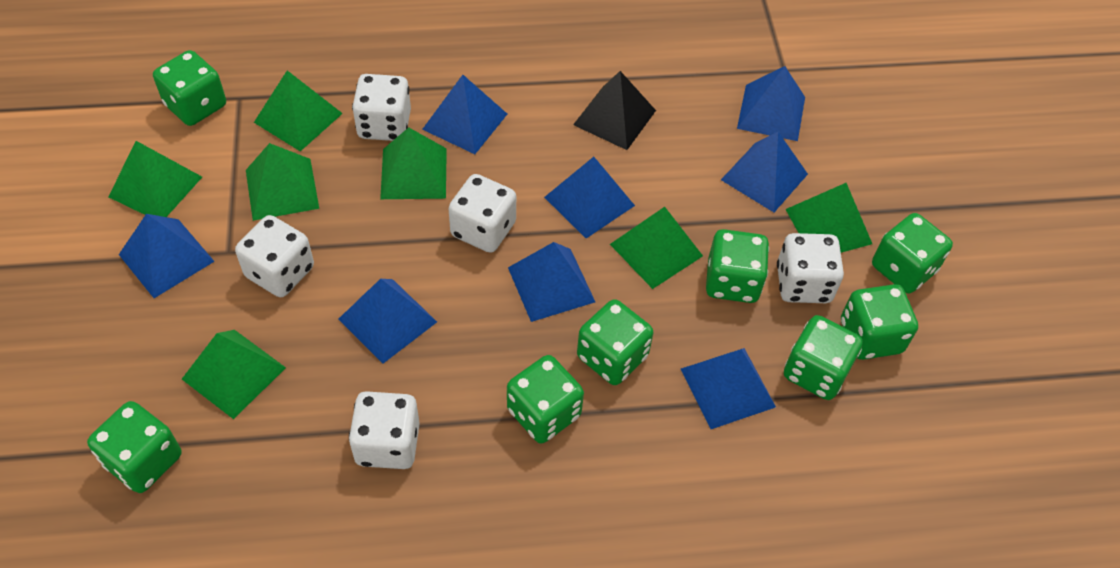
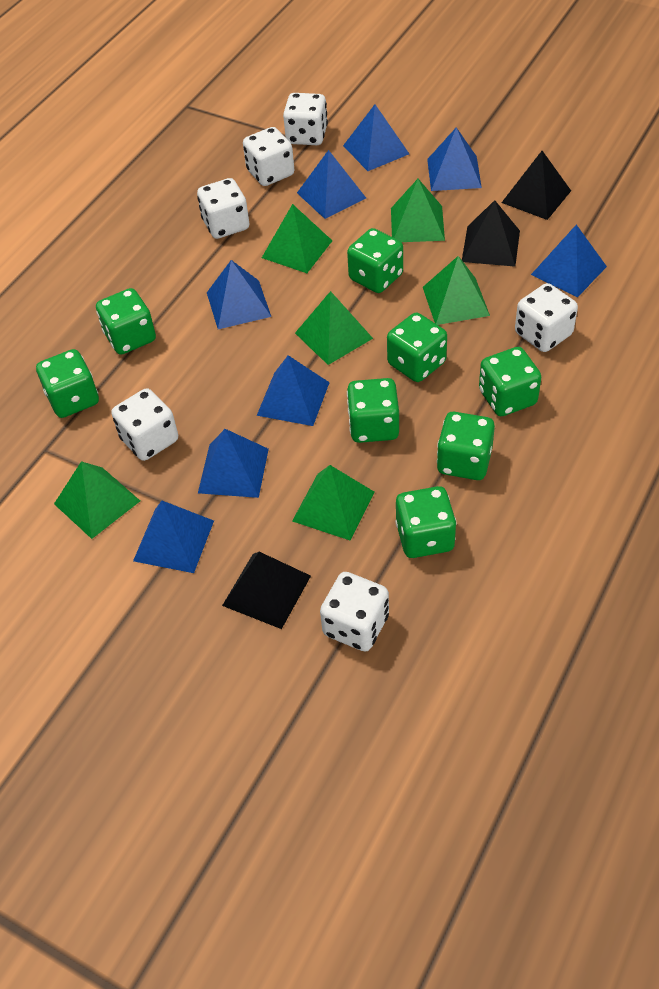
black pyramid: 1 -> 3
green pyramid: 7 -> 6
white dice: 5 -> 6

